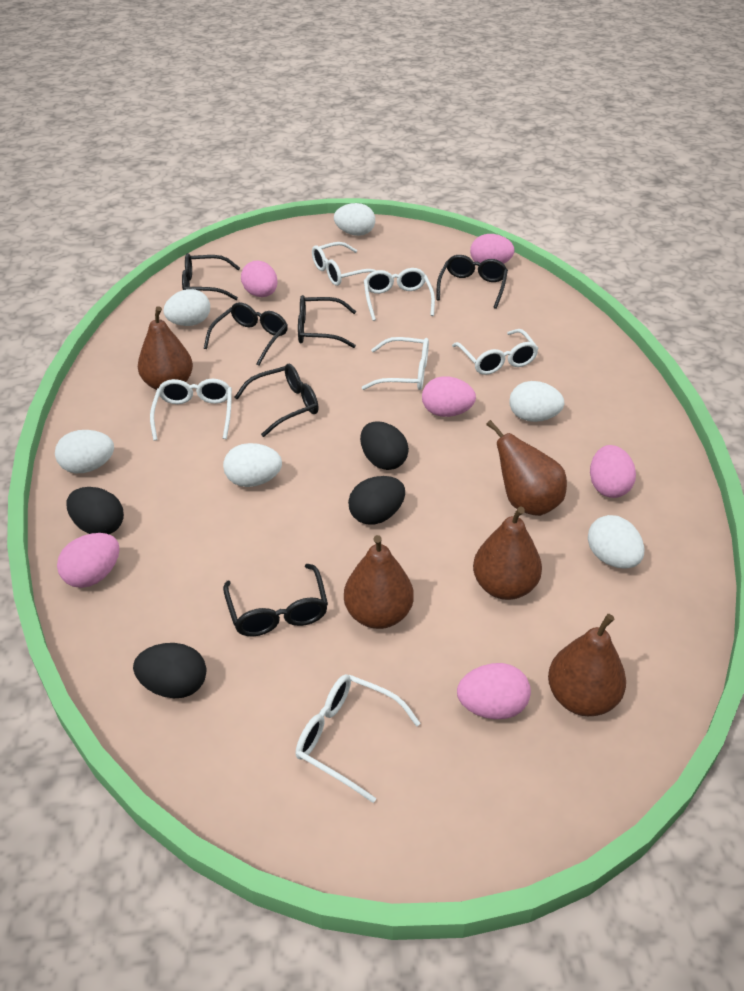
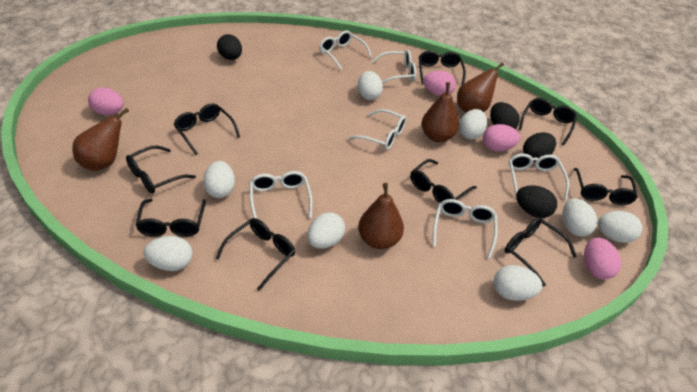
black glasses: 6 -> 9
brown pear: 5 -> 4
pink egg: 6 -> 4
white egg: 6 -> 8

